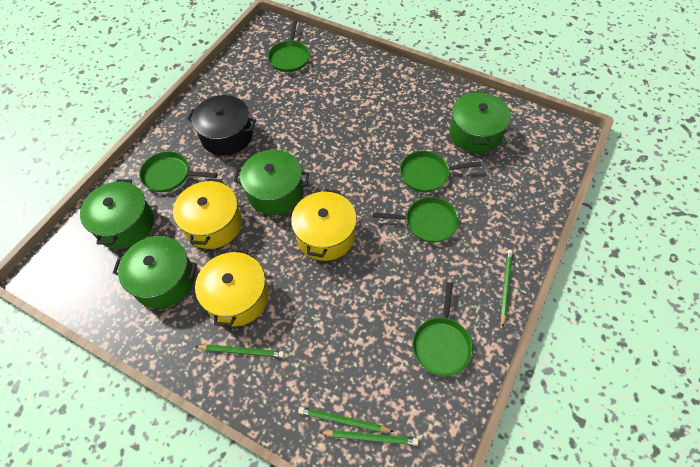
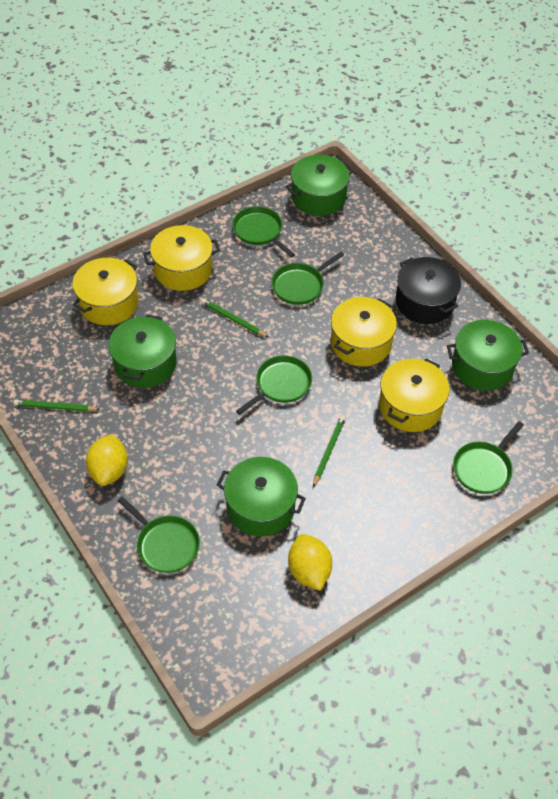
green pencil: 4 -> 3
yellow lemon: 0 -> 2
yellow pot: 3 -> 4

